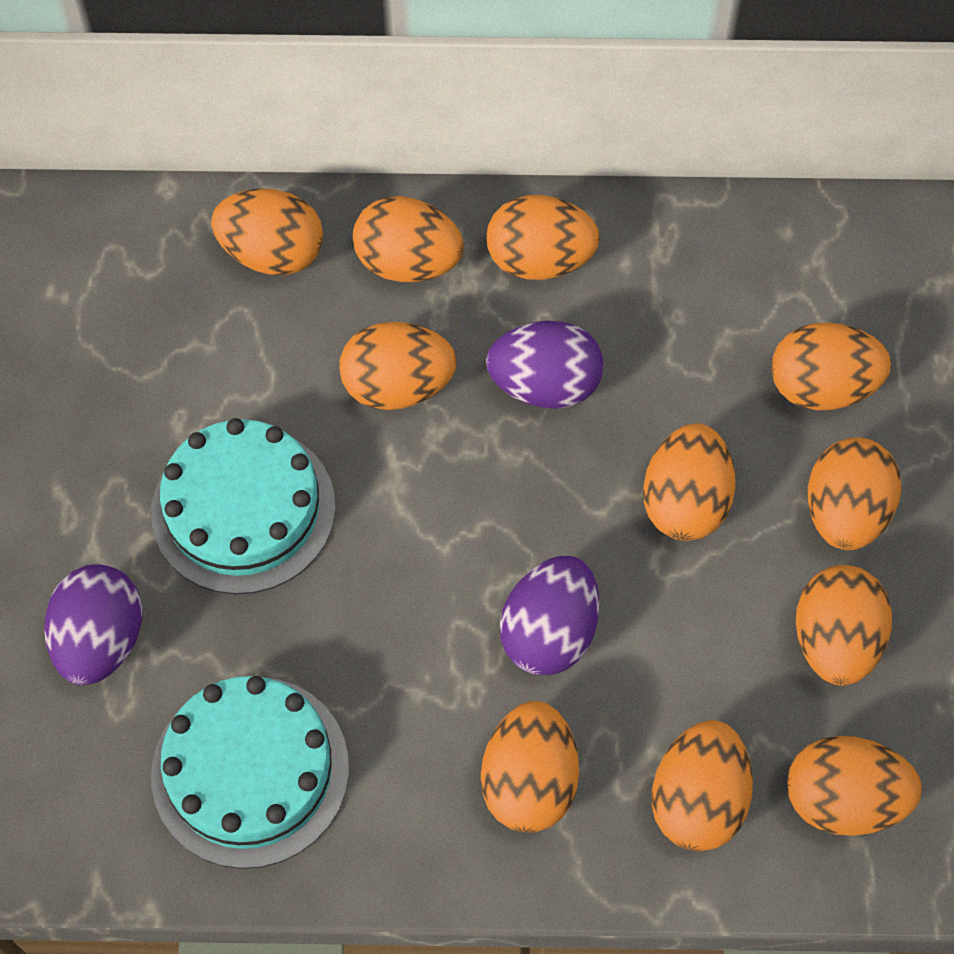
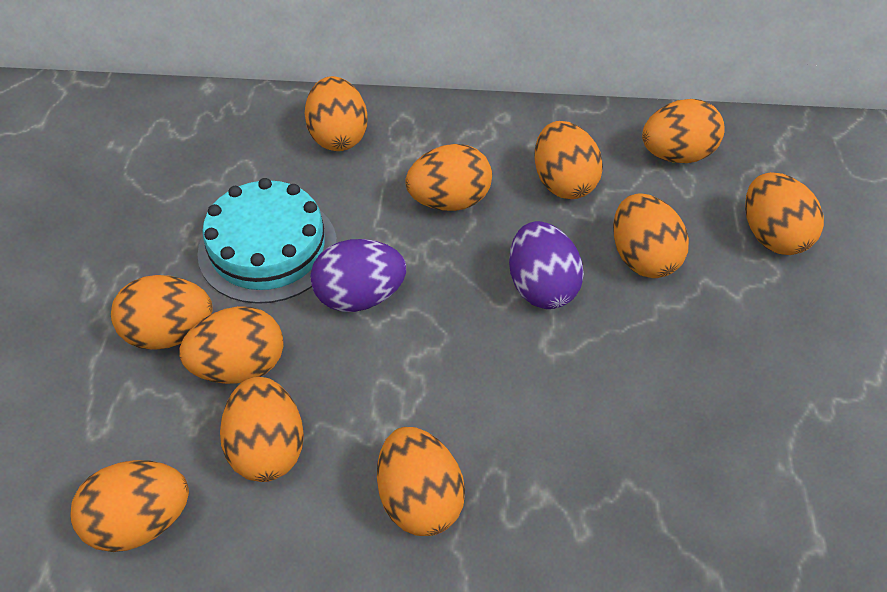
purple egg: 3 -> 2
turquoise cake: 2 -> 1

